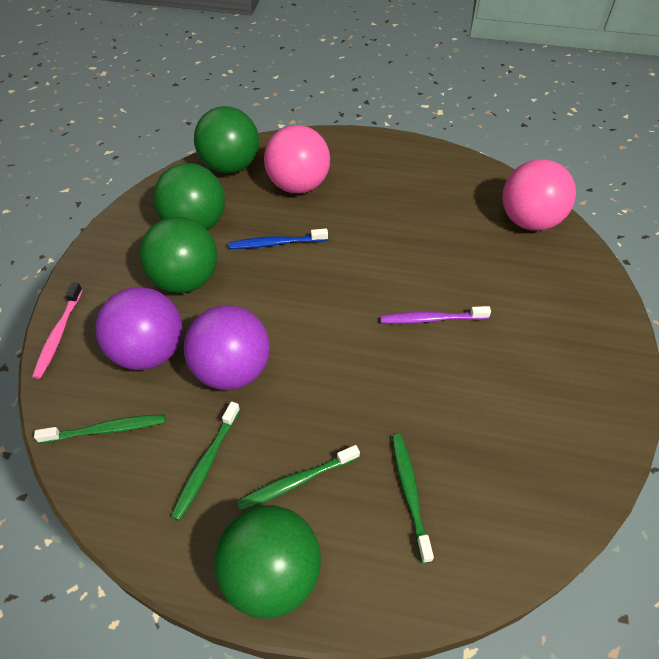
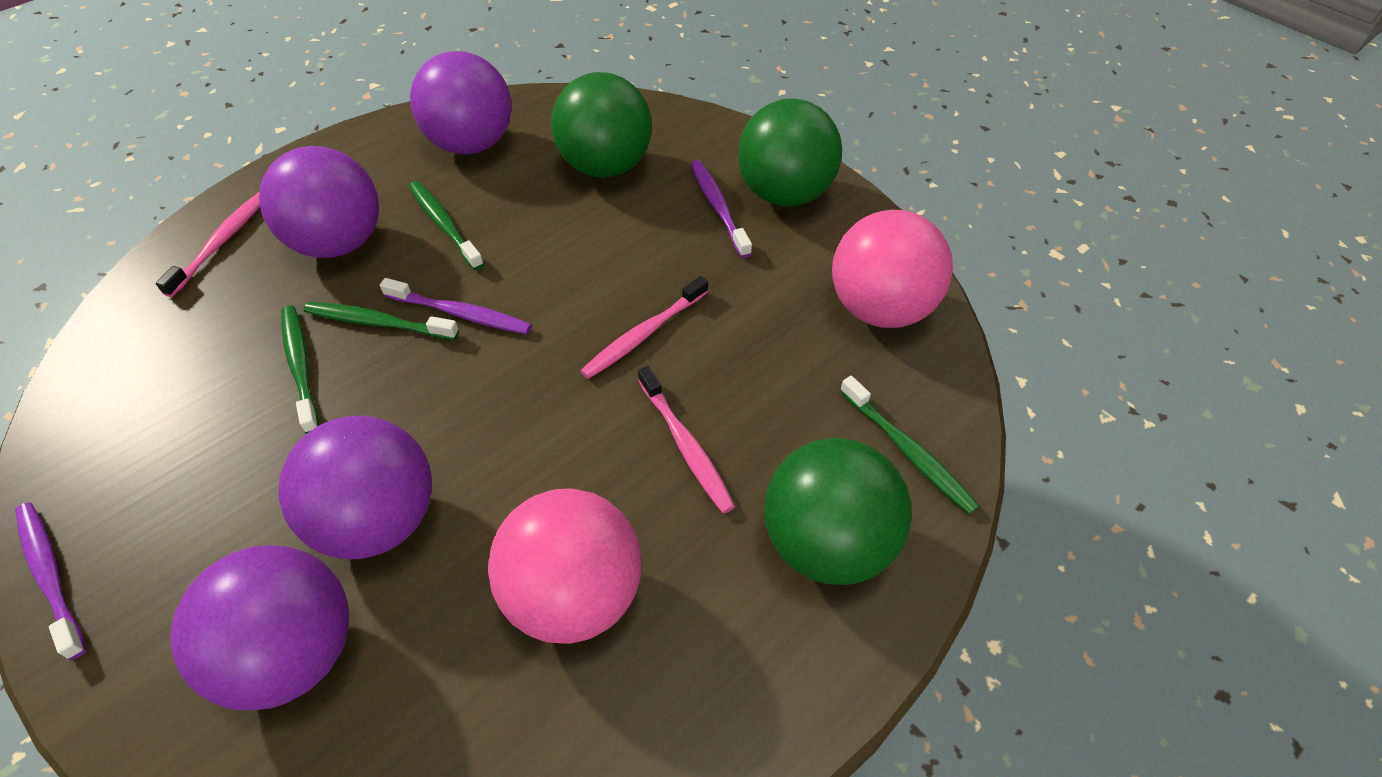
blue toothbrush: 1 -> 0
green ball: 4 -> 3
pink toothbrush: 1 -> 3
purple ball: 2 -> 4
purple toothbrush: 1 -> 3

